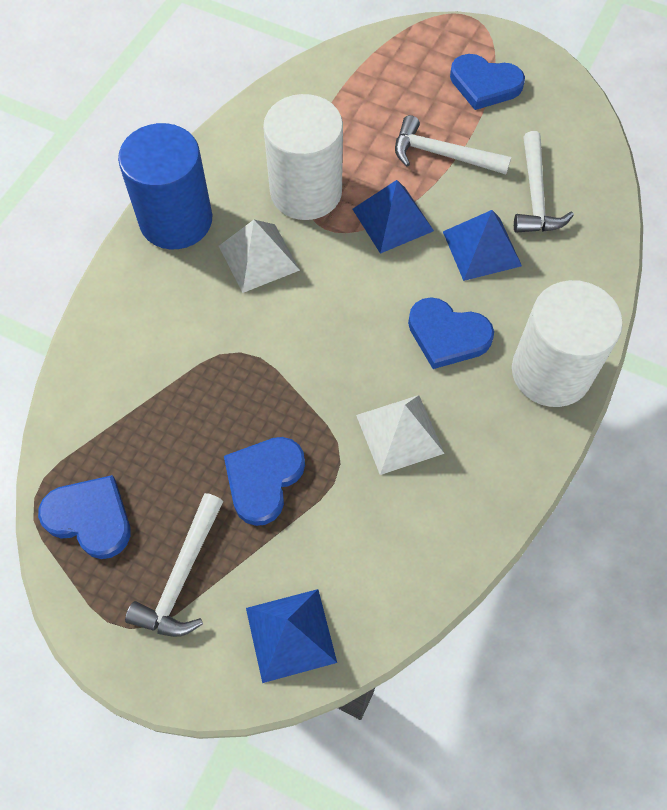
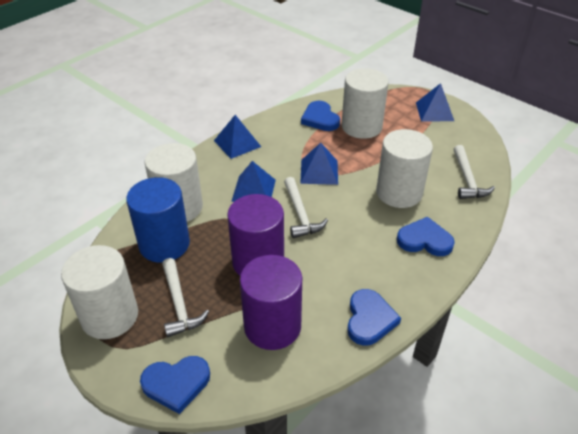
blue pyramid: 3 -> 4
purple cylinder: 0 -> 2
white cylinder: 2 -> 4
white pyramid: 2 -> 0

